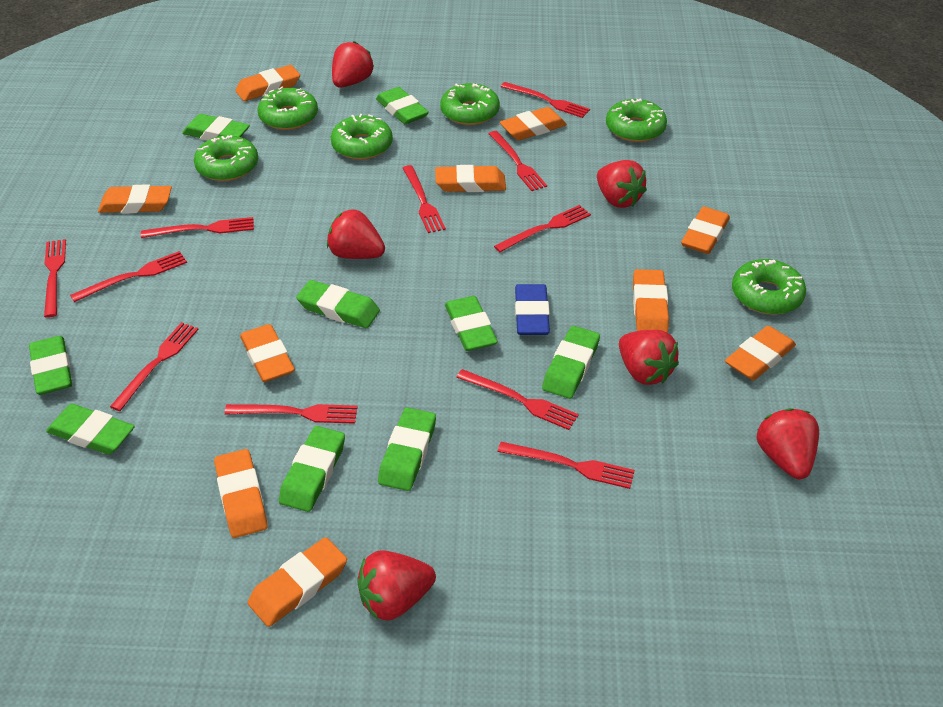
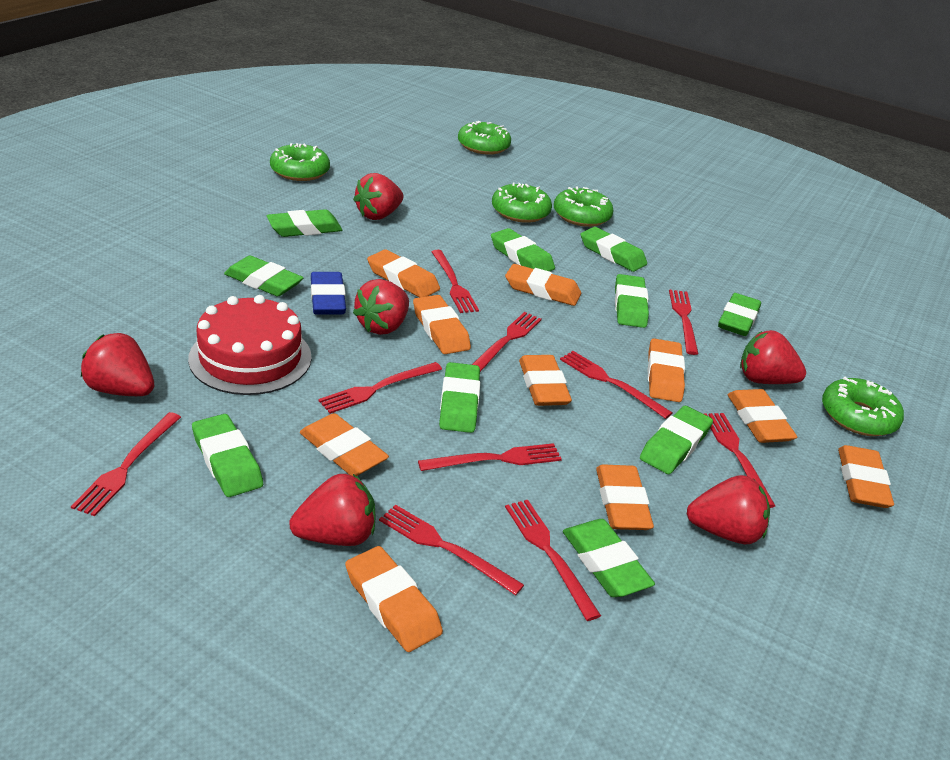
green donut: 6 -> 5
green eraser: 9 -> 10
red cake: 0 -> 1
red fork: 11 -> 10

